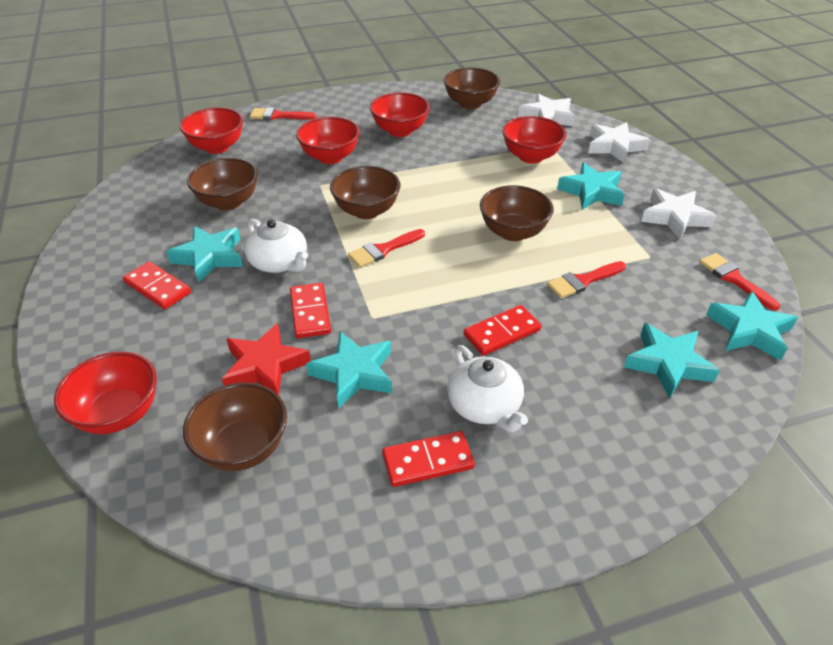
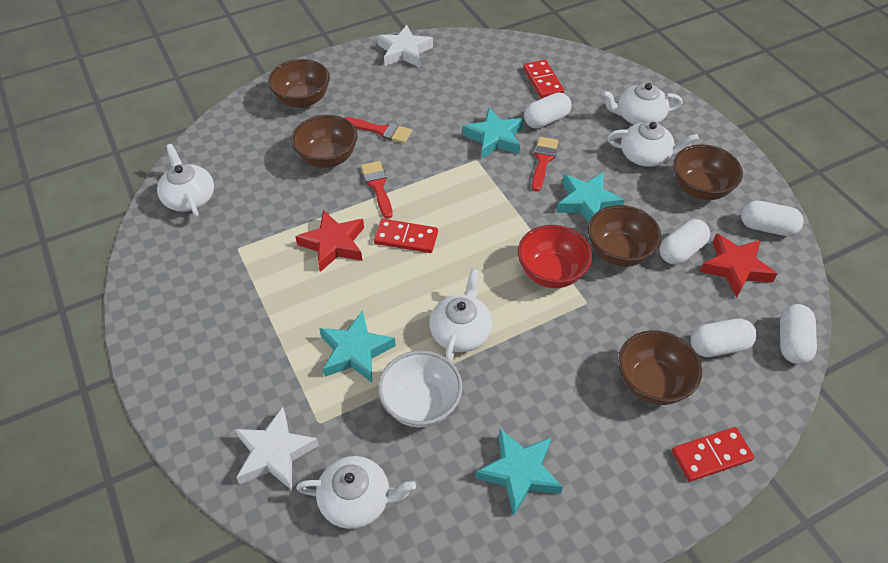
red bowl: 5 -> 1
red brush: 4 -> 3
red domino: 4 -> 3
red star: 1 -> 2
turquoise star: 5 -> 4
white bowl: 0 -> 1
white capsule: 0 -> 5
white star: 3 -> 2
white teapot: 2 -> 5

